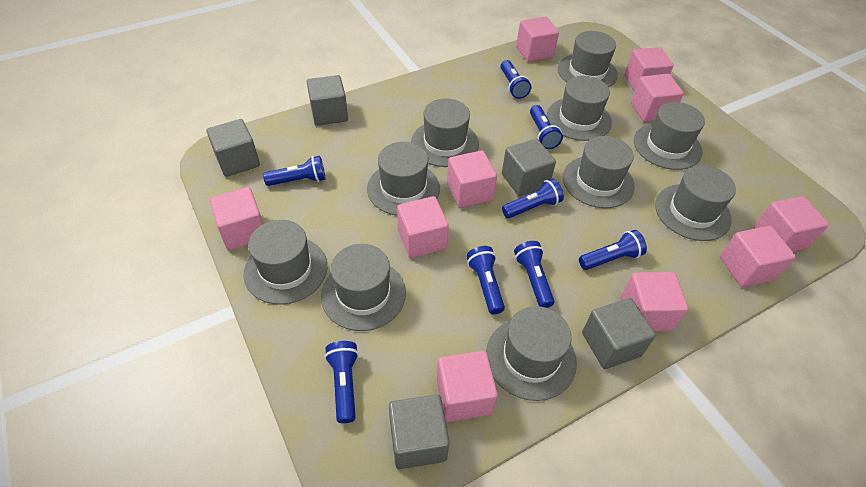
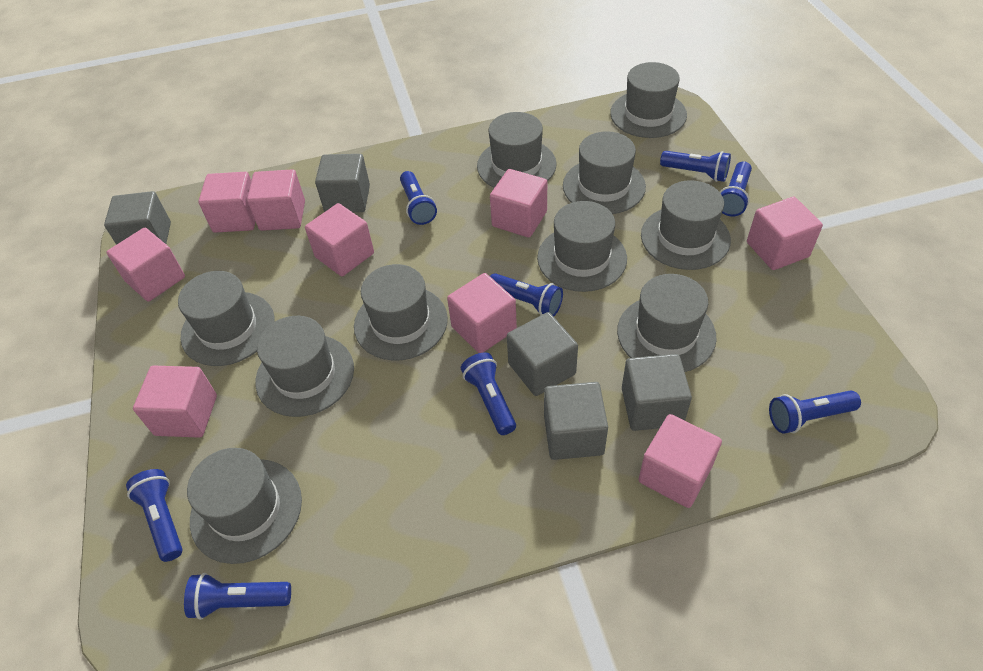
pink cube: 10 -> 9

